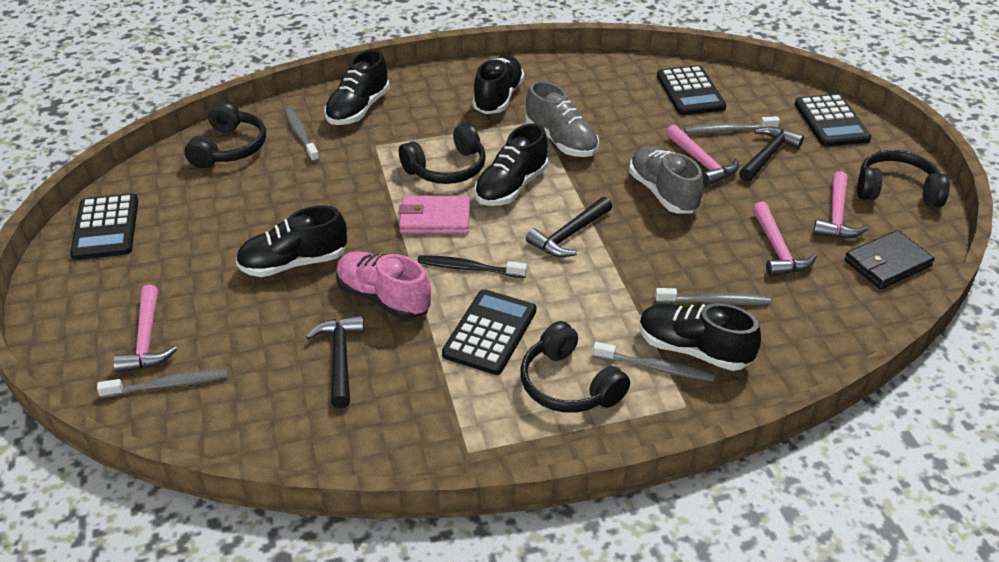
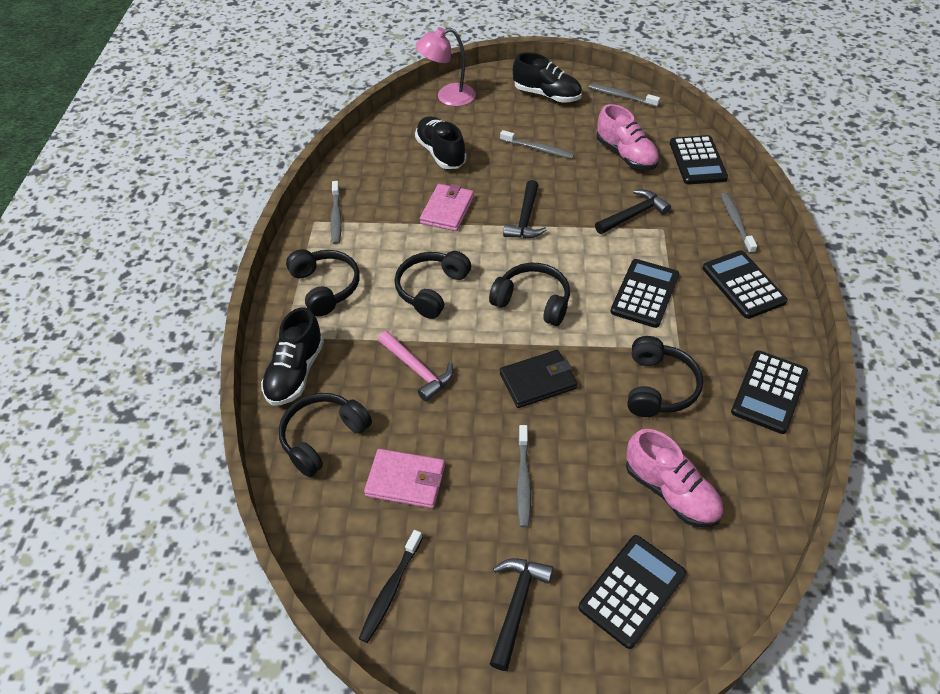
black calculator: 4 -> 5
black headphones: 4 -> 5
black shoe: 5 -> 3
grey shoe: 2 -> 0
pink hammer: 4 -> 1
pink lamp: 0 -> 1
pink shoe: 1 -> 2
pink wallet: 1 -> 2

